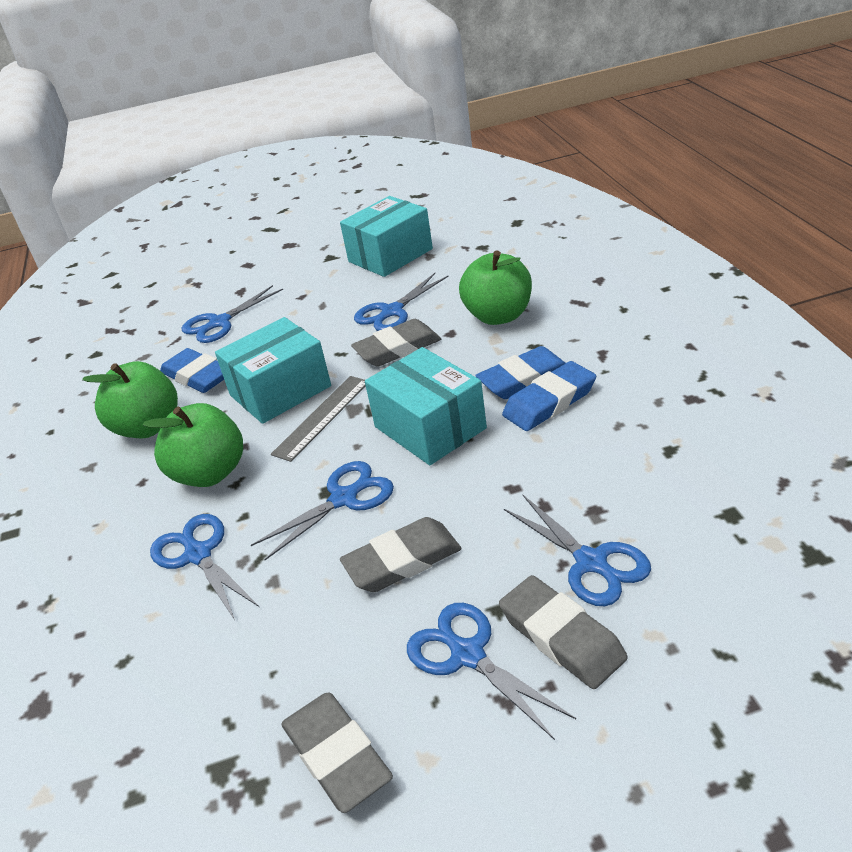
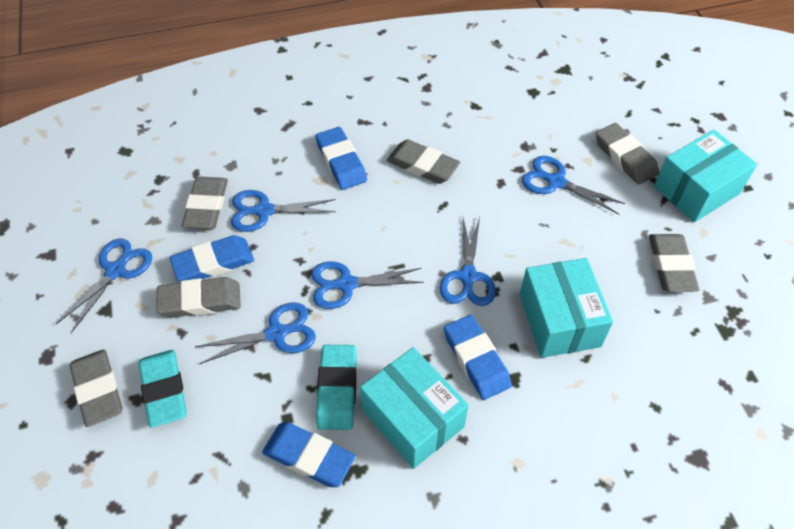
blue eraser: 3 -> 4
green apple: 3 -> 0
grey eraser: 4 -> 6
grey ruler: 1 -> 0
turquoise eraser: 0 -> 2

